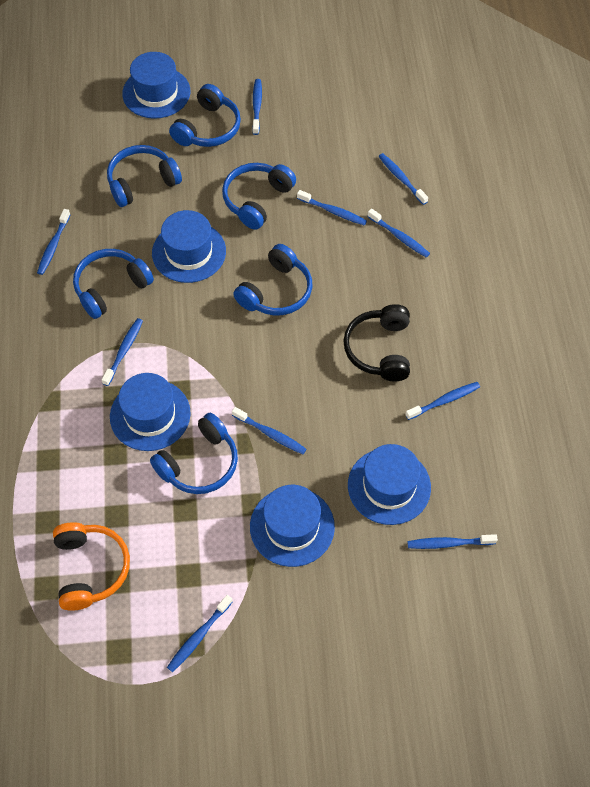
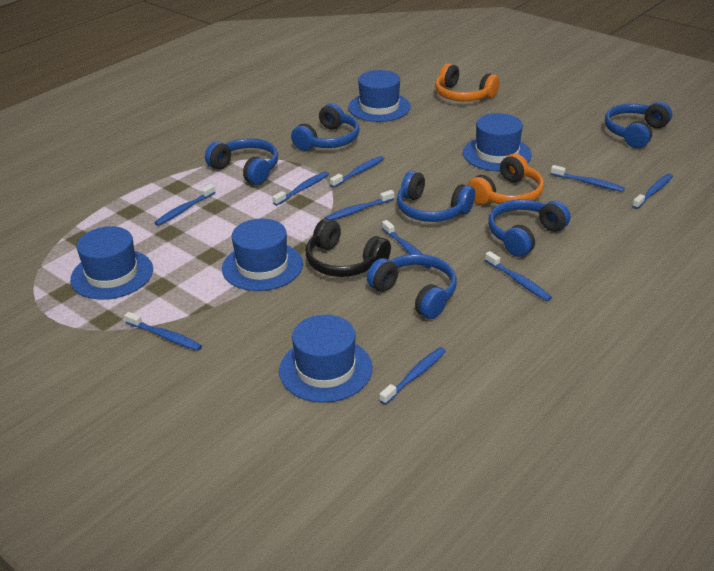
orange headphones: 1 -> 2

